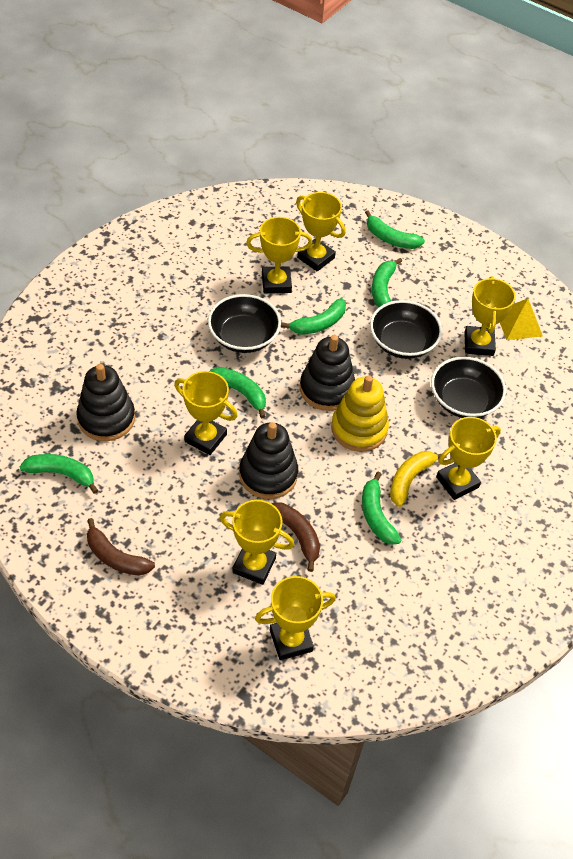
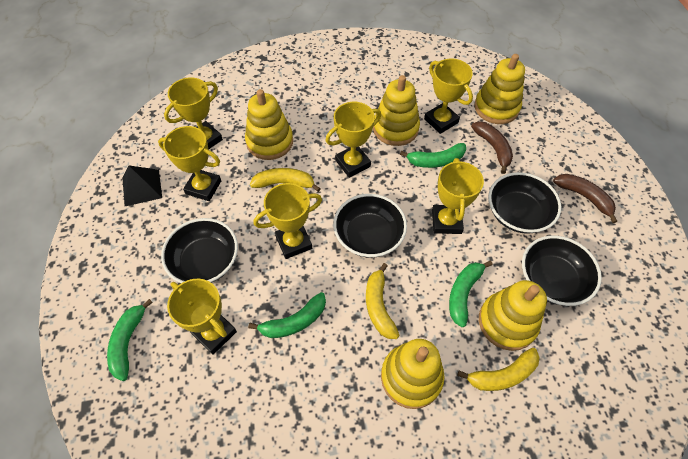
black bowl: 3 -> 4
black pyramid: 0 -> 1
black stacking toy: 3 -> 0
green banana: 6 -> 4
yellow banana: 1 -> 3
yellow pyramid: 1 -> 0
yellow stacking toy: 1 -> 5

